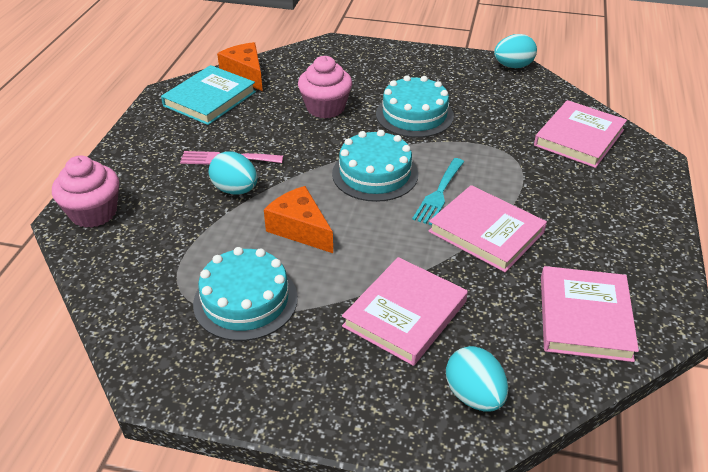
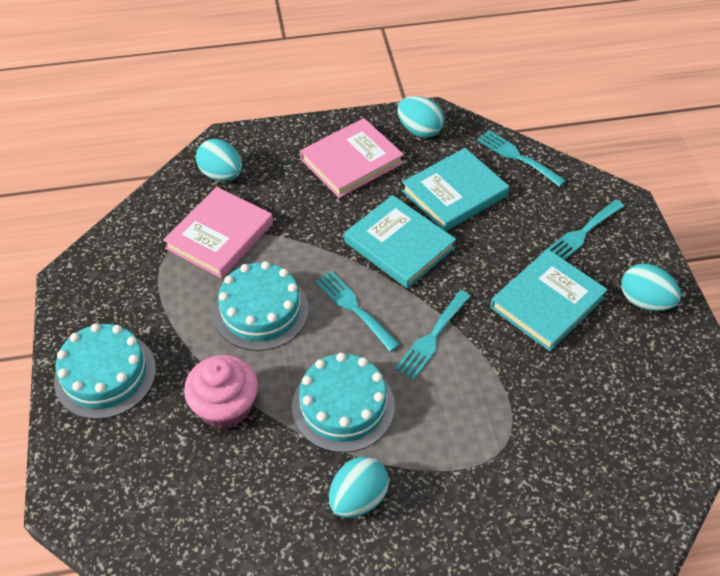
orange cheese: 2 -> 0
pink book: 4 -> 2
pink cupcake: 2 -> 1
pink fork: 1 -> 0
turquoise book: 1 -> 3
turquoise egg: 3 -> 4
turquoise fork: 1 -> 4

